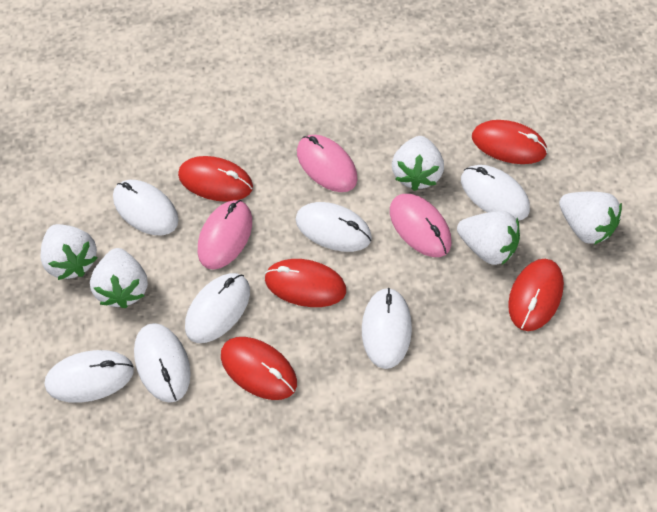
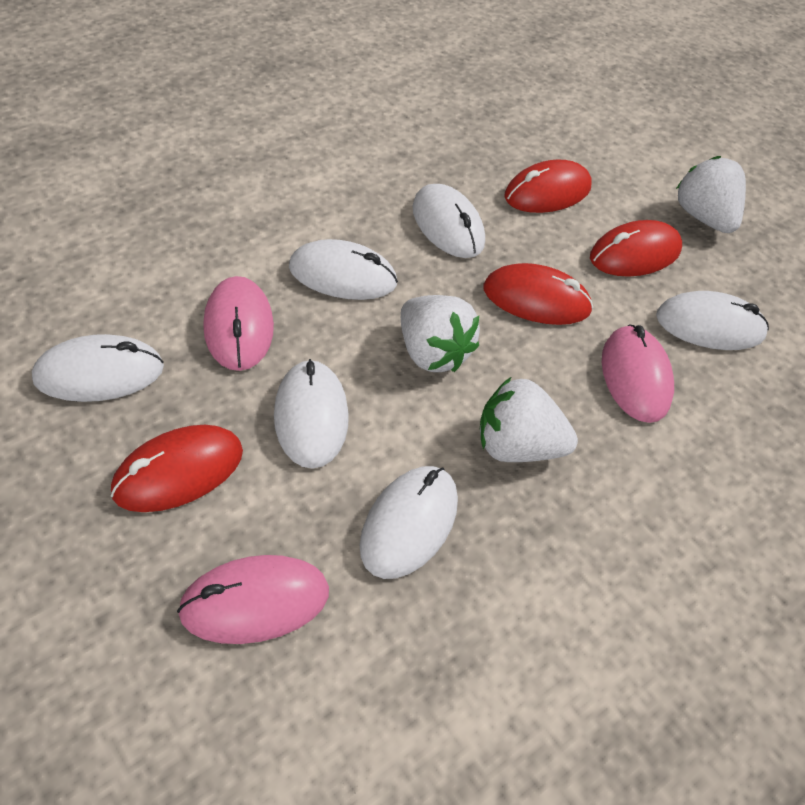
red mouse: 5 -> 4
white mouse: 7 -> 6
white strawberry: 5 -> 3

